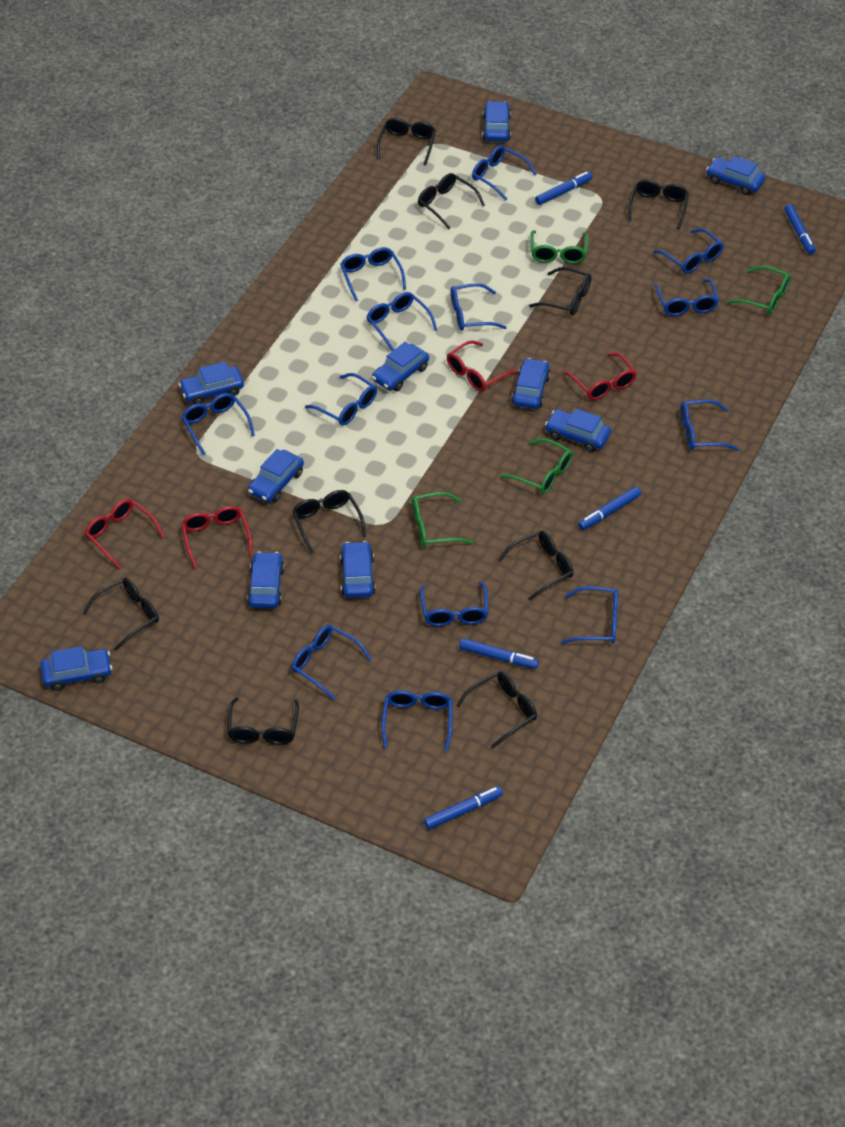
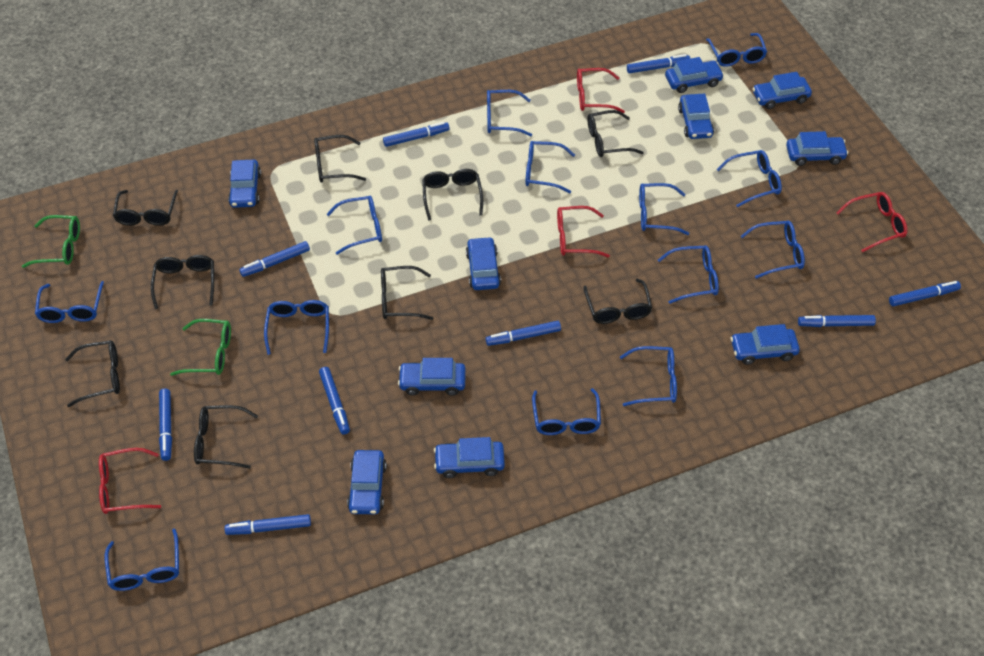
blue marker: 5 -> 9
green glasses: 4 -> 2

